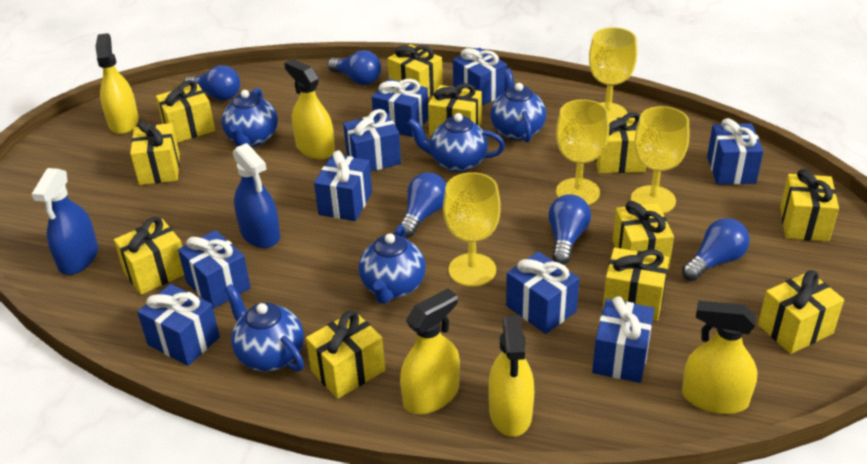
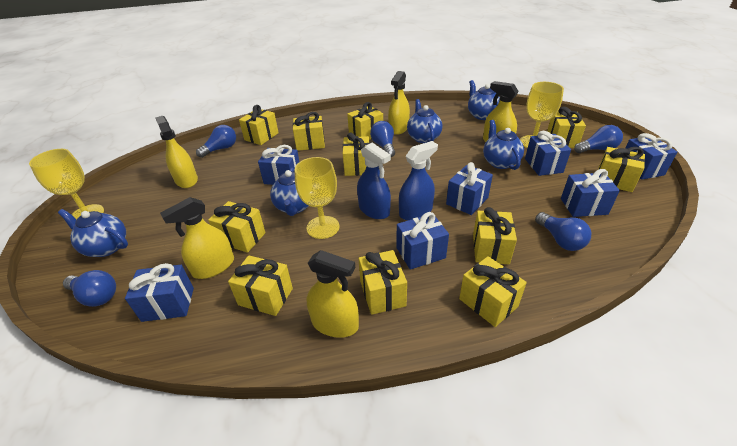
blue gift: 9 -> 7
yellow goblet: 4 -> 3

